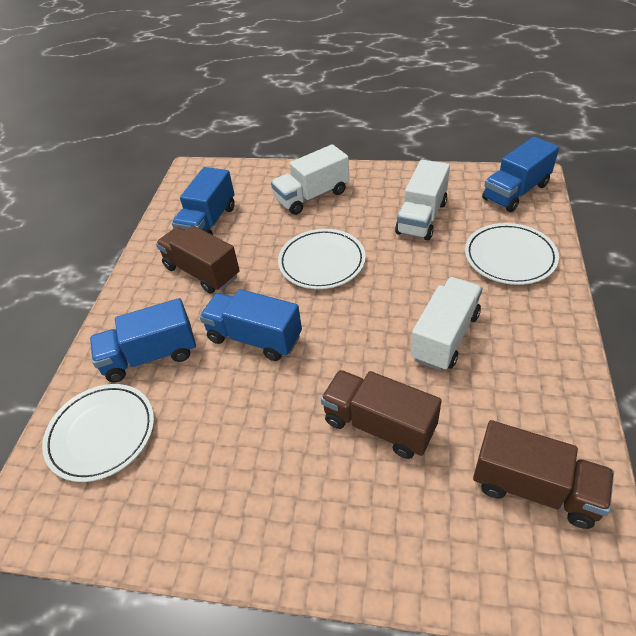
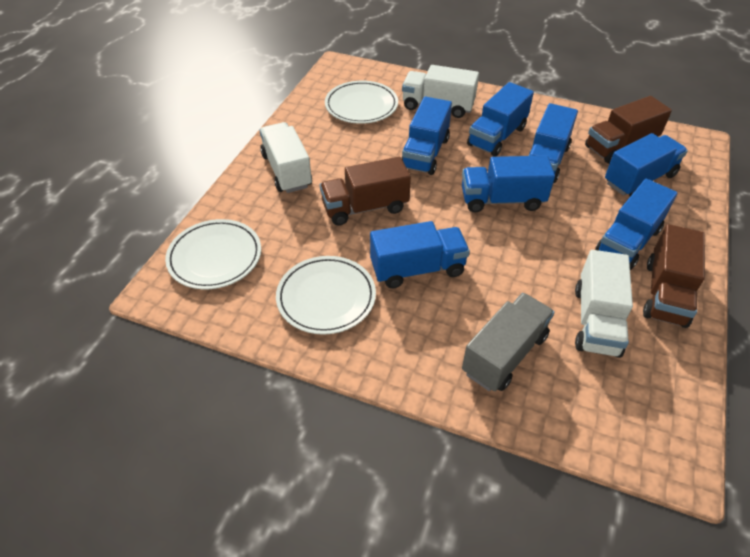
blue truck: 4 -> 7
grey truck: 0 -> 1

